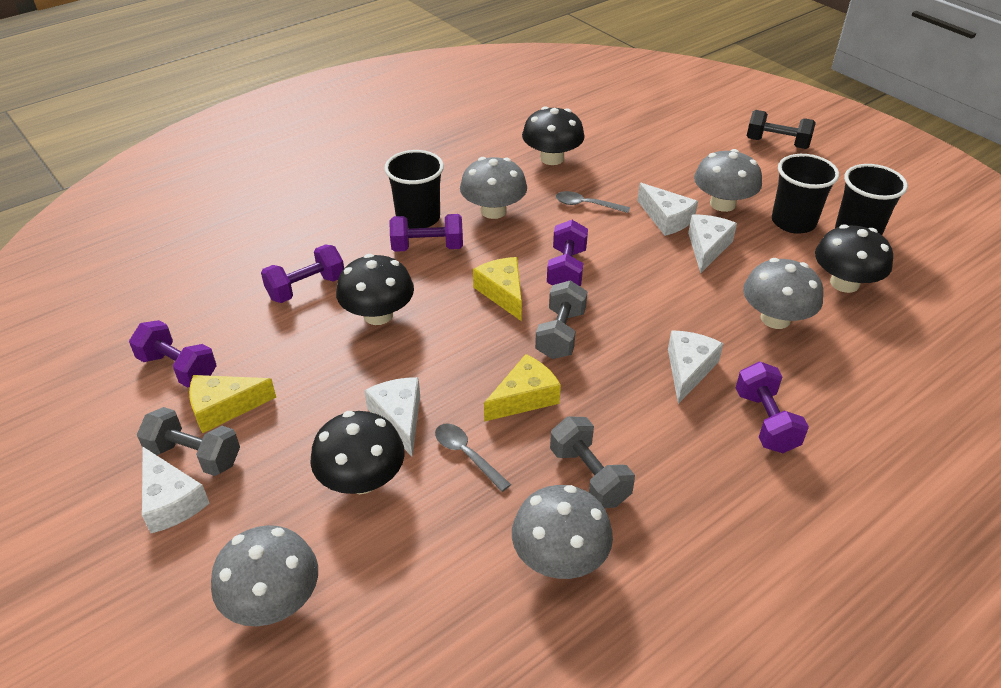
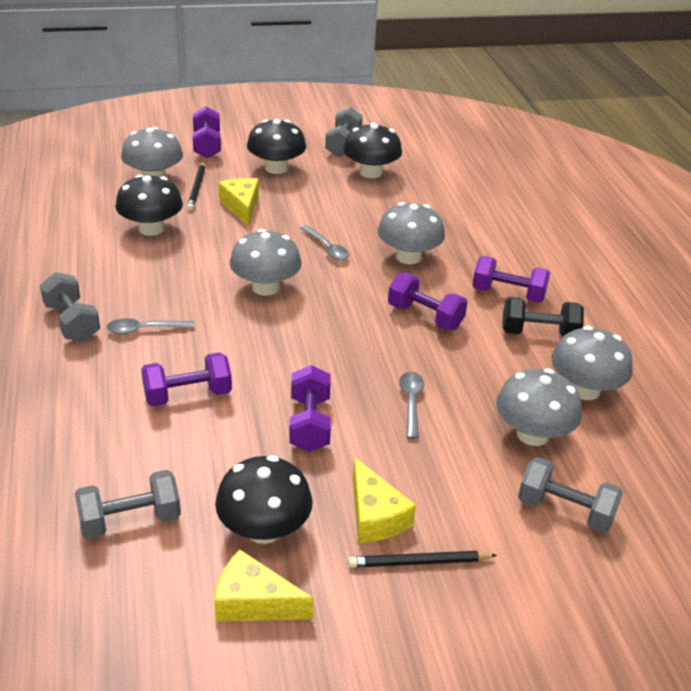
black cup: 3 -> 0
black pencil: 0 -> 2
grey dumbbell: 3 -> 4
grey spoon: 2 -> 3
white cheese: 5 -> 0

